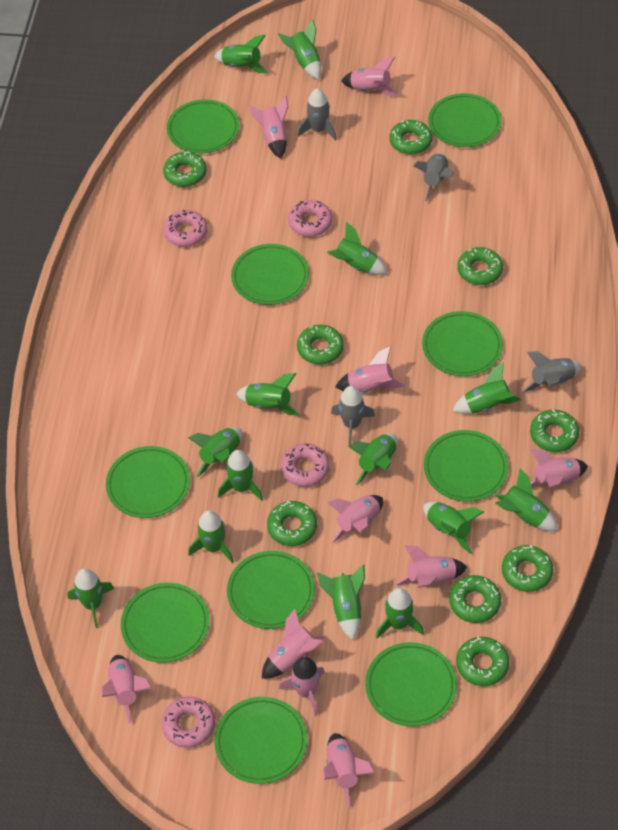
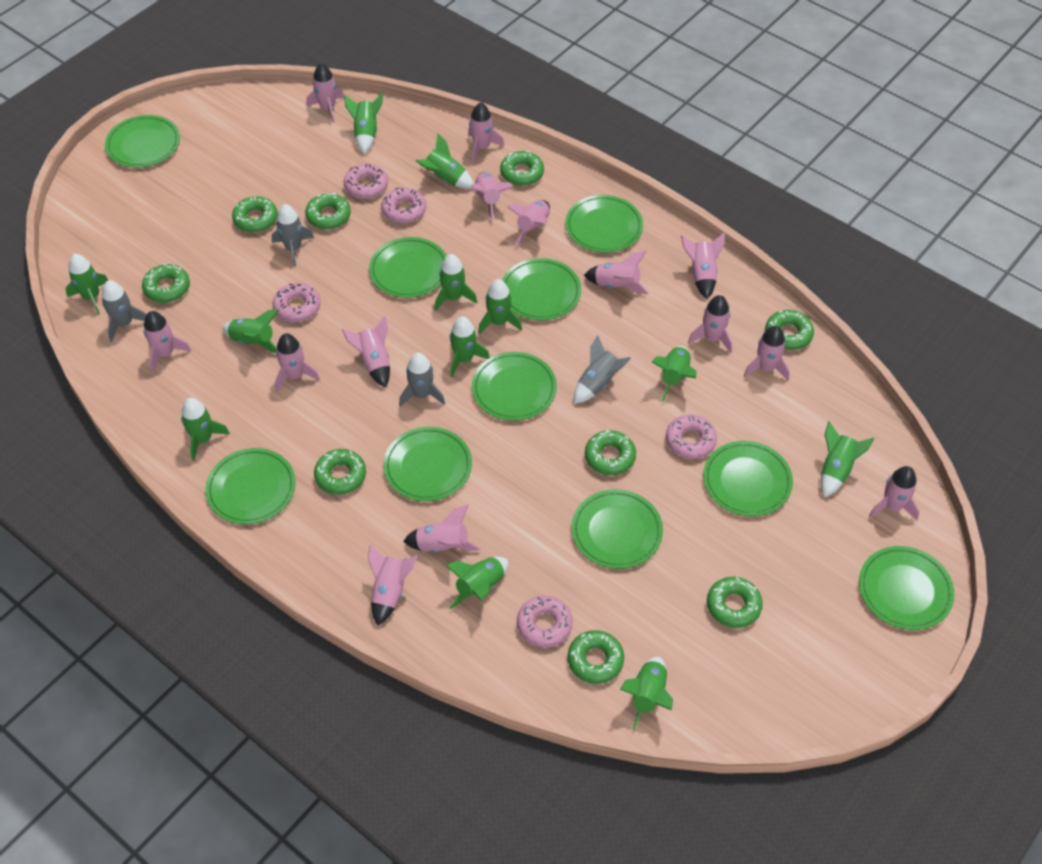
green rocket: 14 -> 12
pink donut: 4 -> 5
pink rocket: 10 -> 14

